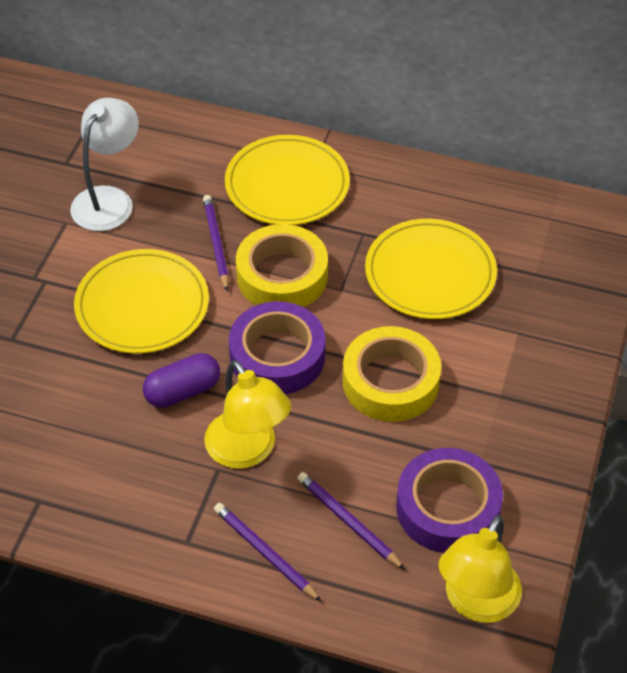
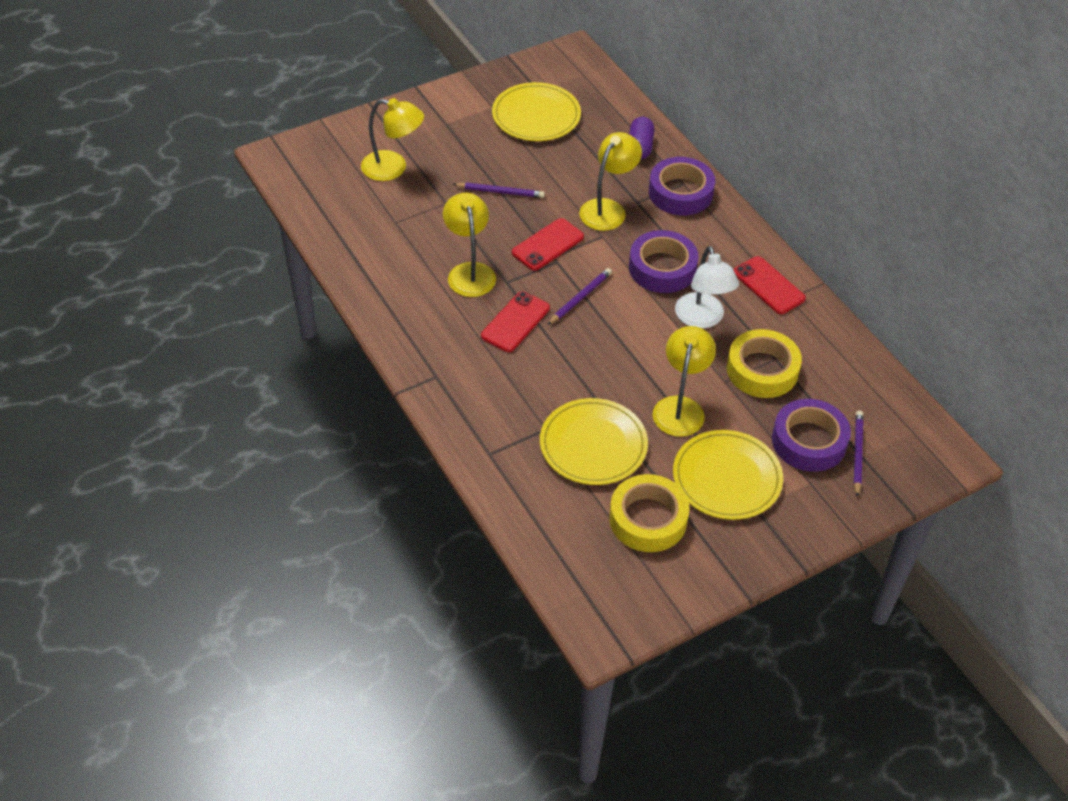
purple tape: 2 -> 3
red phone: 0 -> 3
yellow lamp: 2 -> 4

